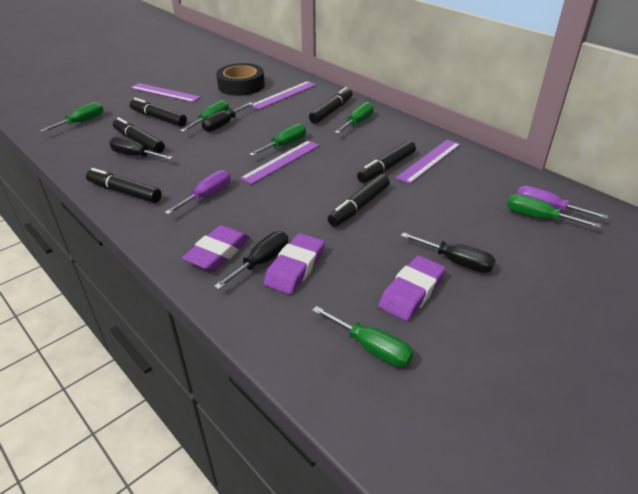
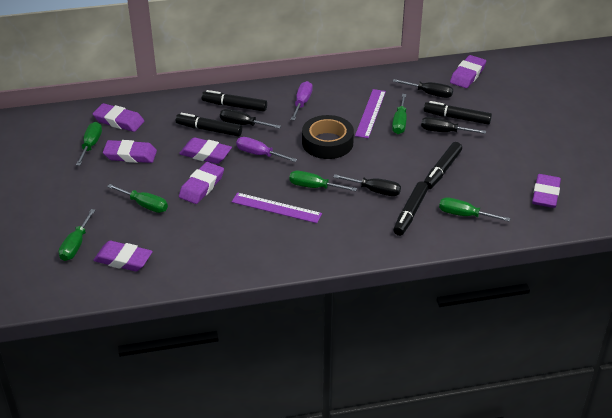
black marker: 6 -> 5
purple eraser: 3 -> 7
purple ruler: 4 -> 2

